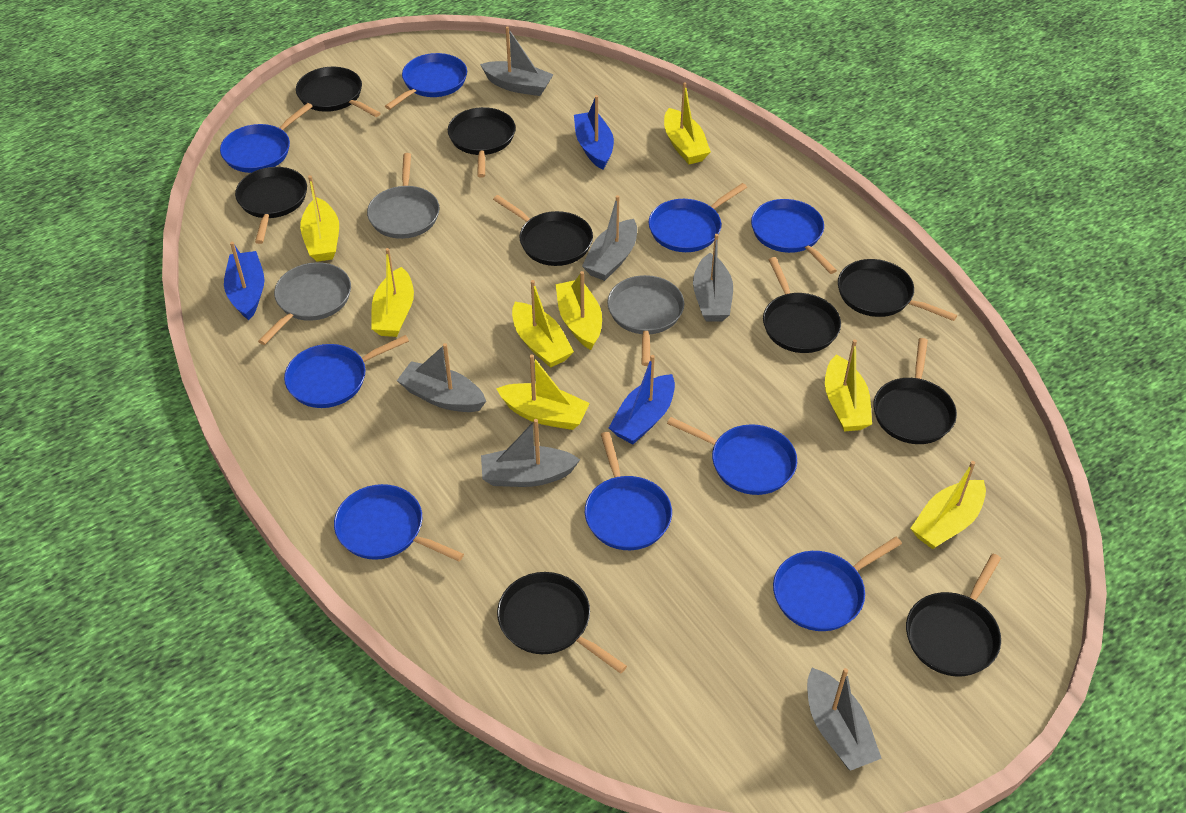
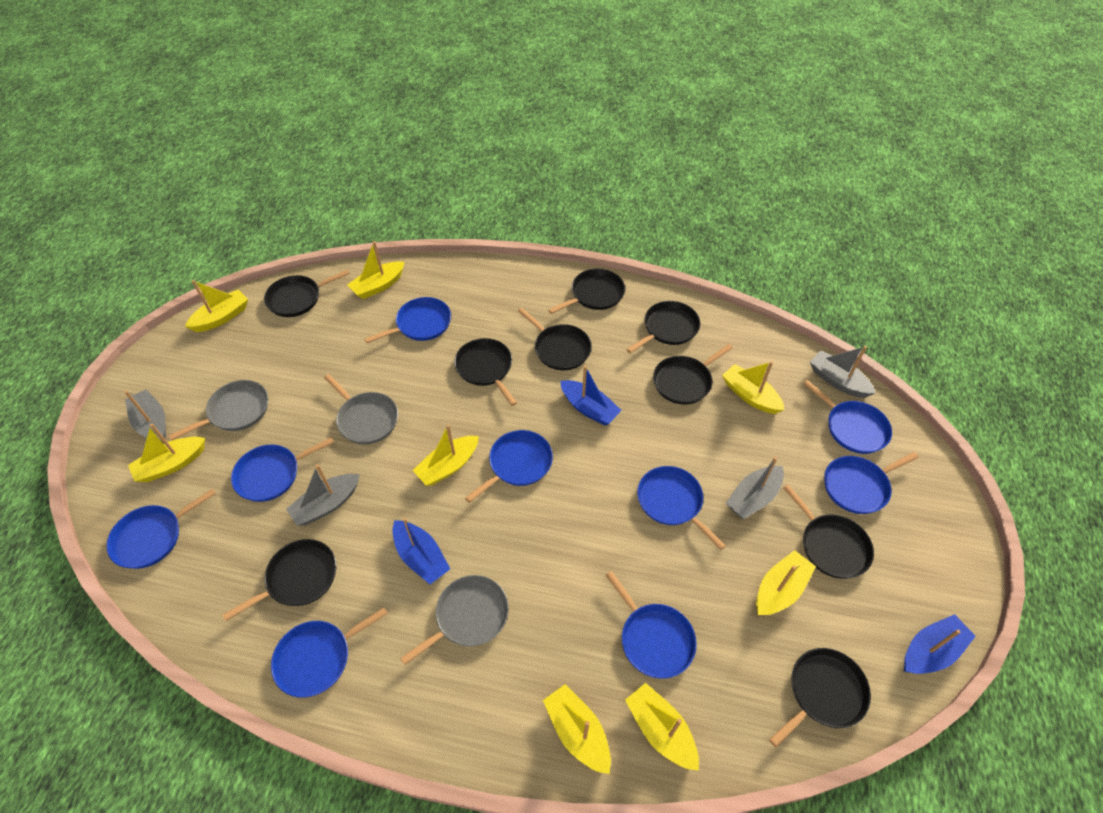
grey boat: 6 -> 4

